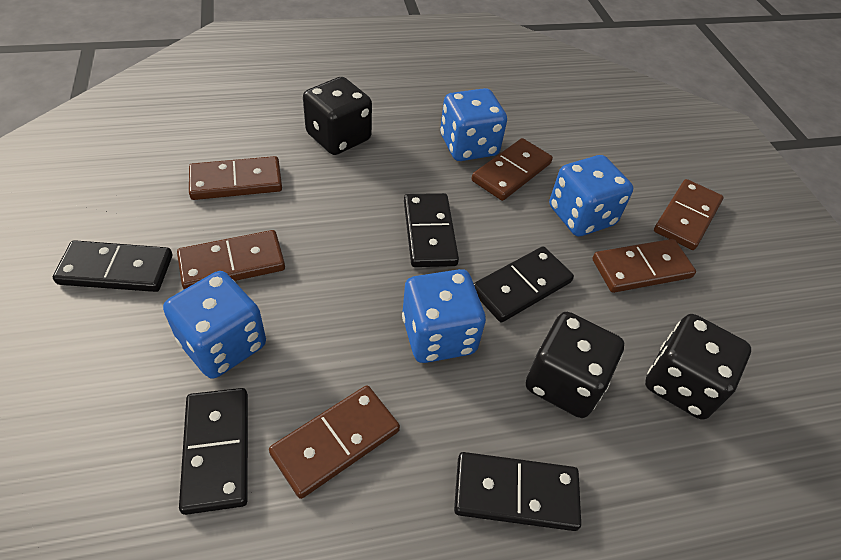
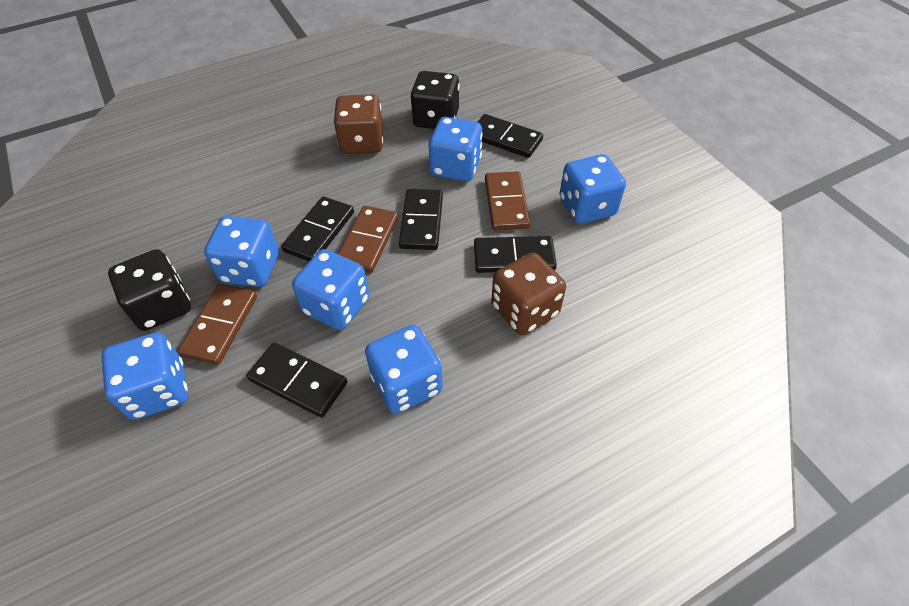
black dice: 3 -> 2
blue dice: 4 -> 6
brown dice: 0 -> 2
brown domino: 6 -> 3

